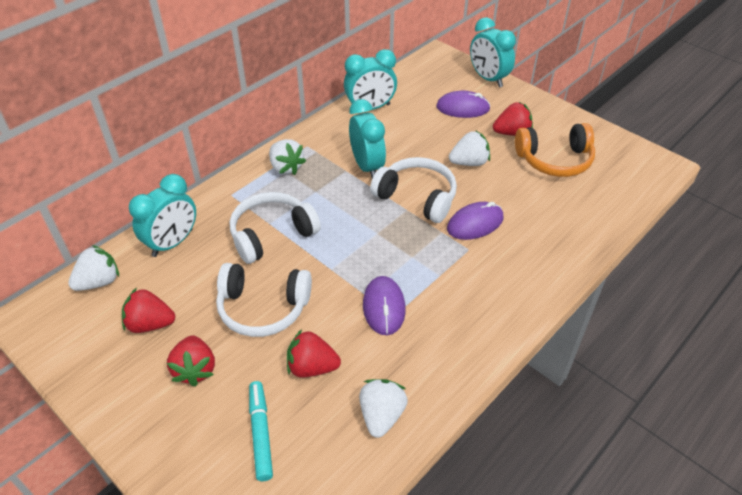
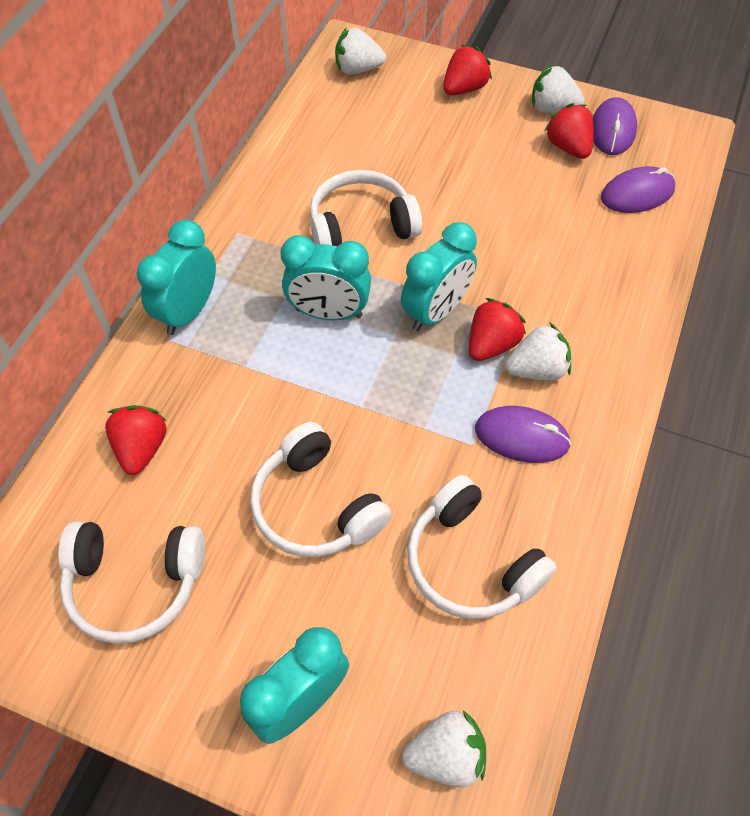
orange headphones: 1 -> 0
turquoise marker: 1 -> 0
white headphones: 3 -> 4

